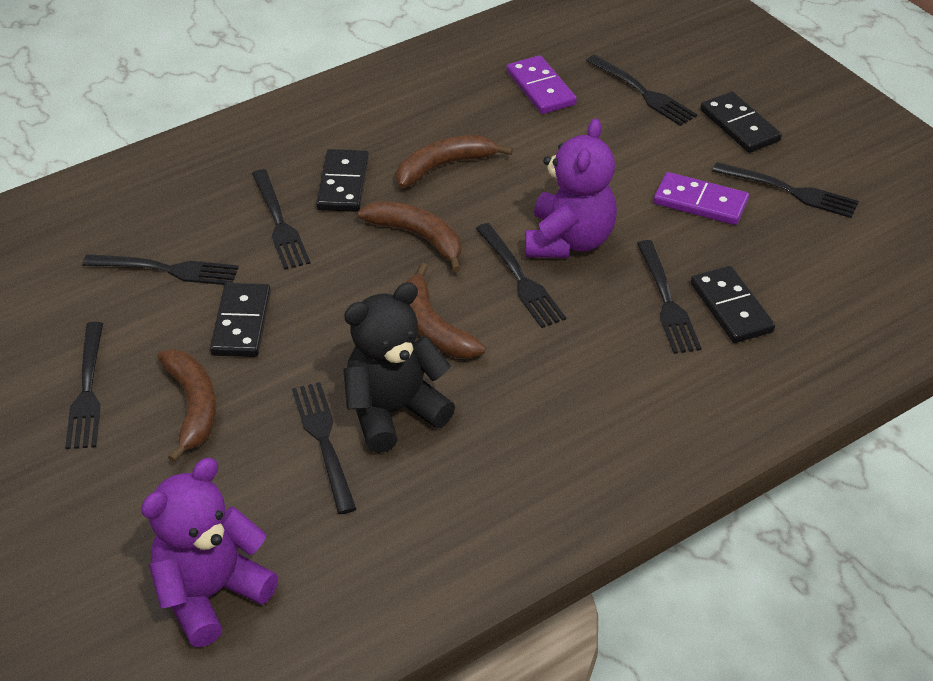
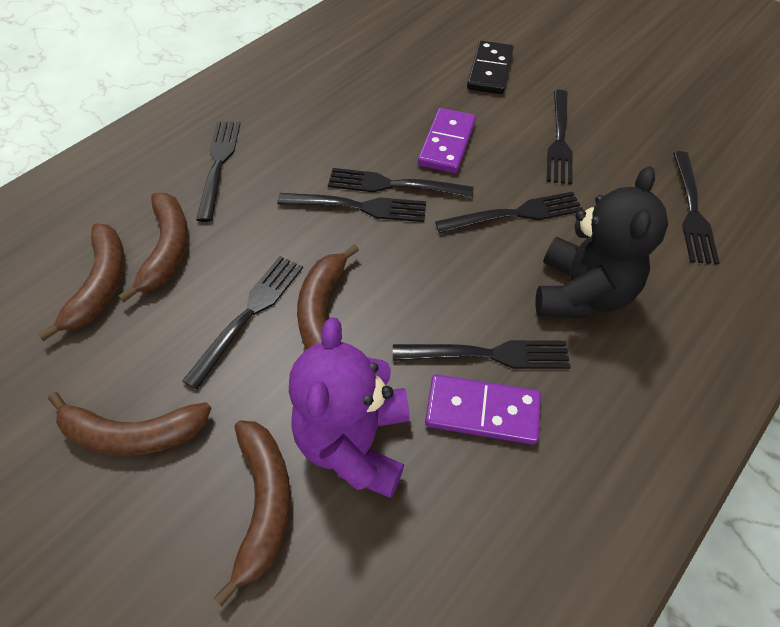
black domino: 4 -> 1
brown banana: 4 -> 5
purple teddy bear: 2 -> 1

